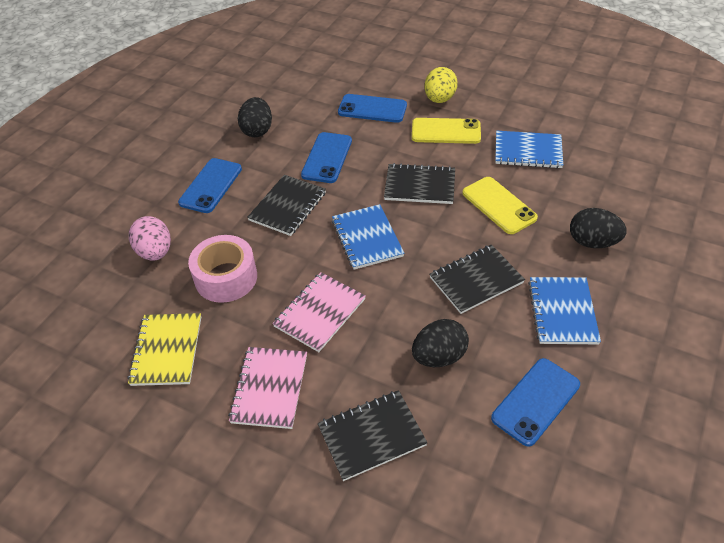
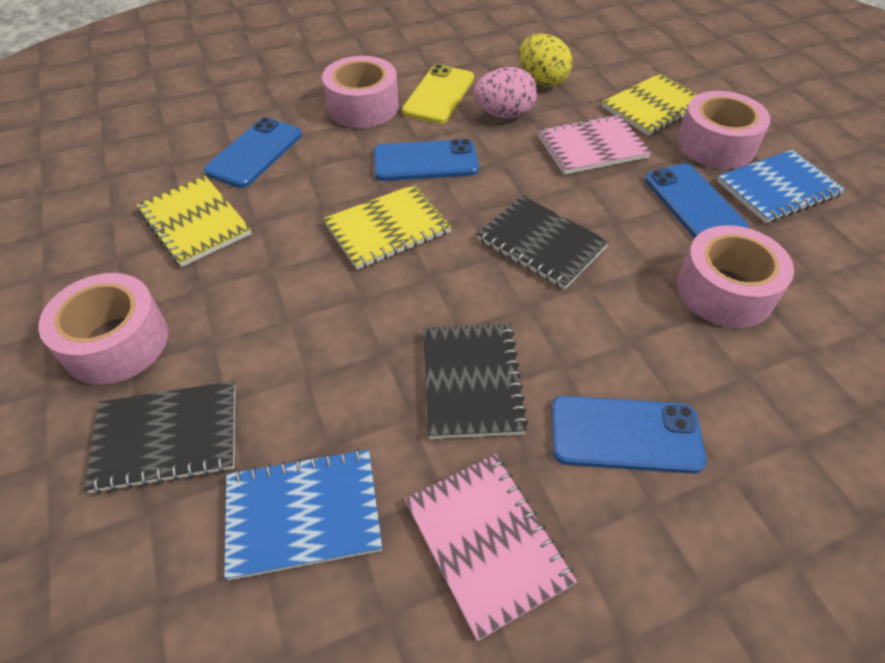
black egg: 3 -> 0
black notebook: 4 -> 3
blue notebook: 3 -> 2
pink tape: 1 -> 4
yellow notebook: 1 -> 3
yellow phone: 2 -> 1

